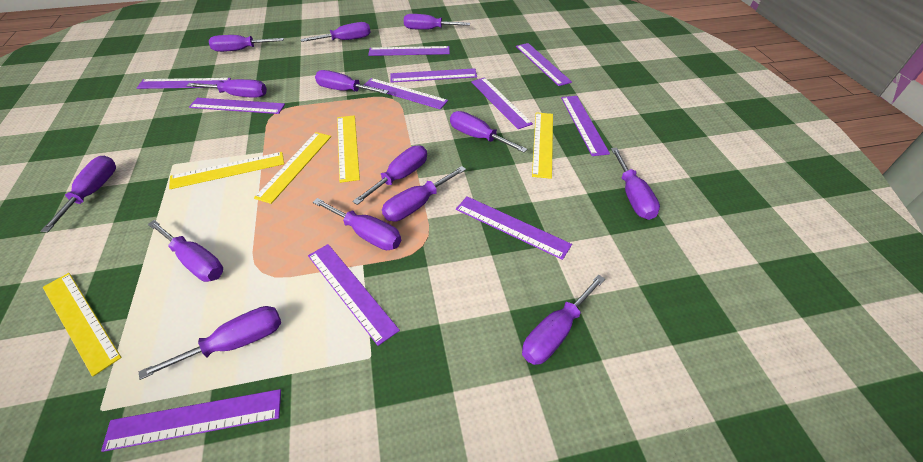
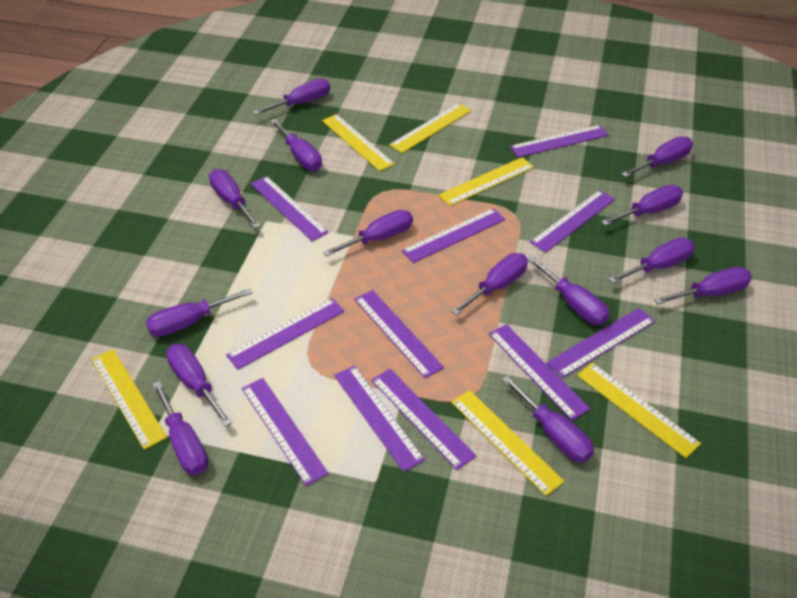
yellow ruler: 5 -> 6

